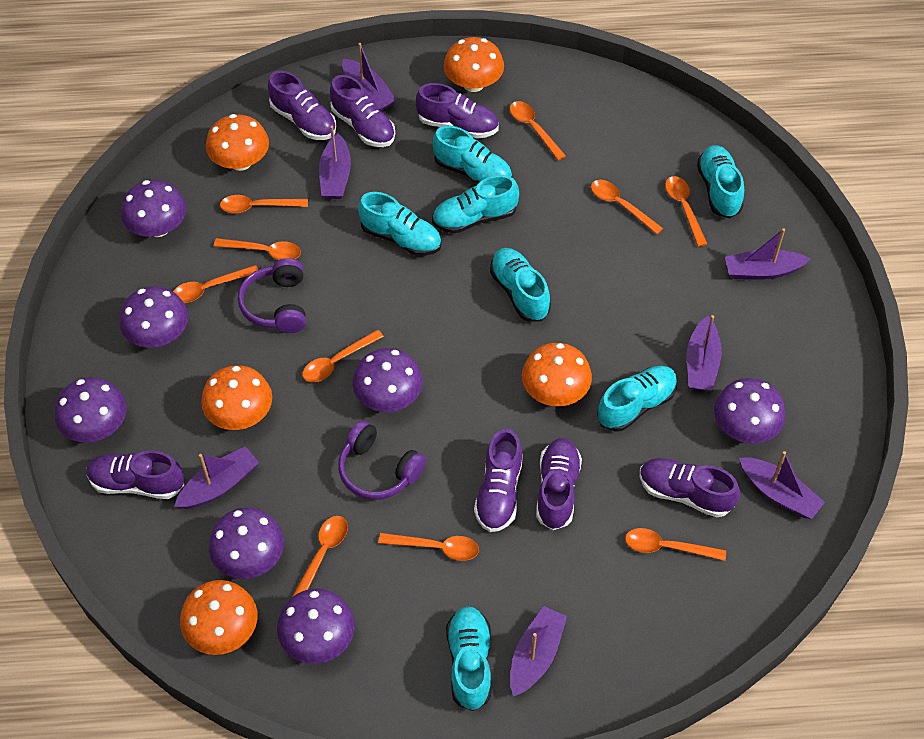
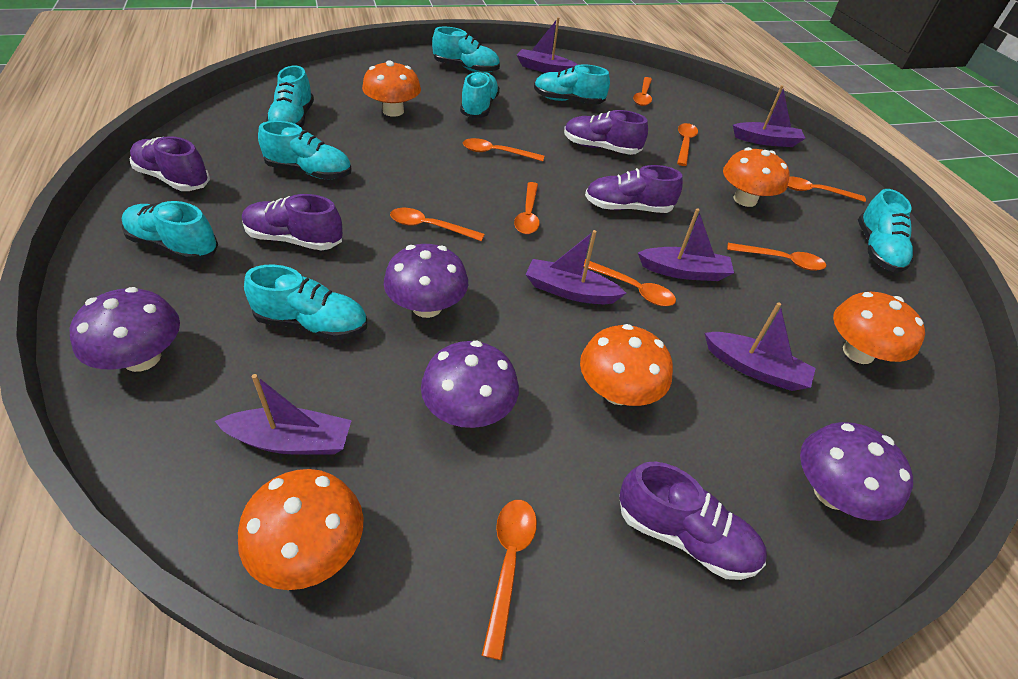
orange spoon: 10 -> 9
purple boat: 7 -> 6
purple headphones: 2 -> 0
purple mushroom: 7 -> 4
purple shoe: 7 -> 5
turquoise shoe: 7 -> 8

